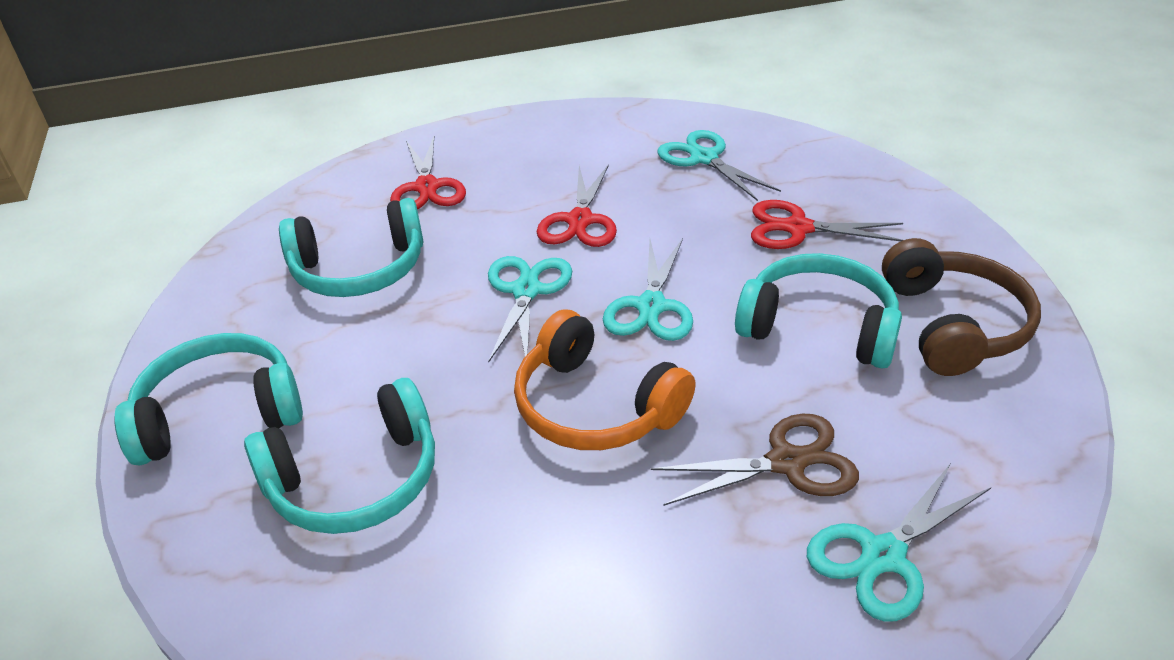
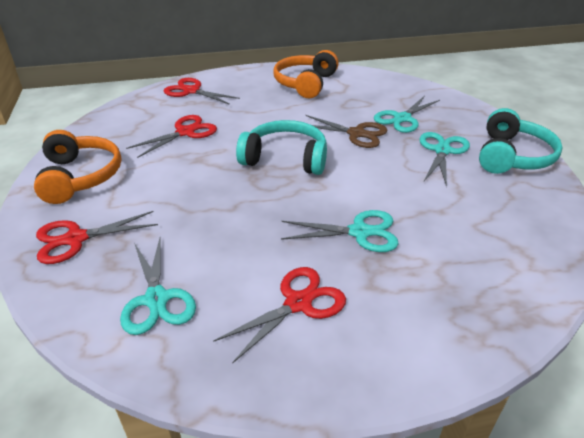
brown headphones: 1 -> 0
orange headphones: 1 -> 2
red scissors: 3 -> 4
turquoise headphones: 4 -> 2

